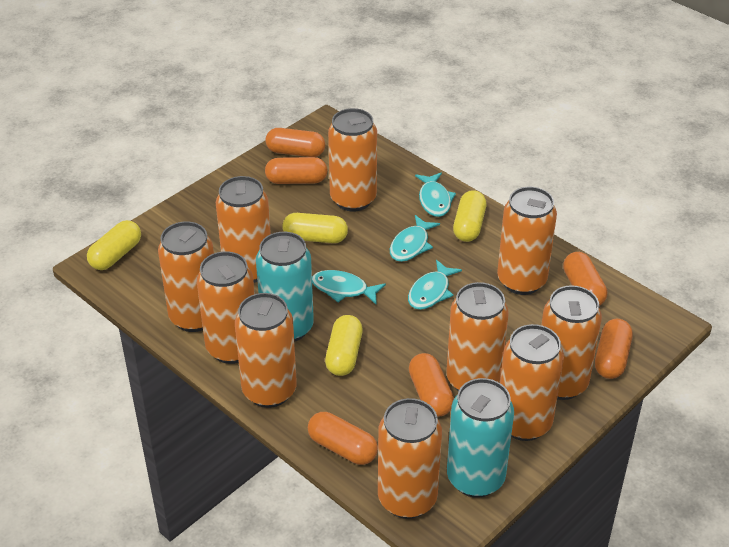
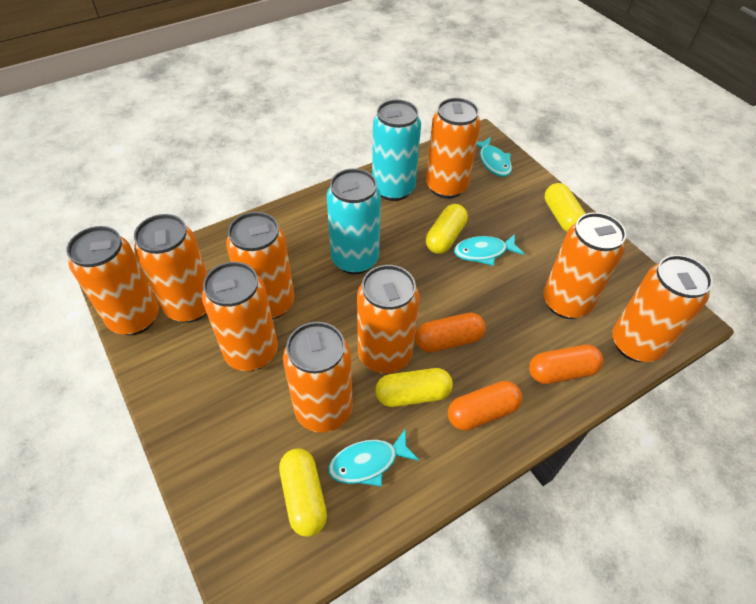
orange can: 10 -> 9
orange capsule: 6 -> 3
turquoise fish: 4 -> 3

